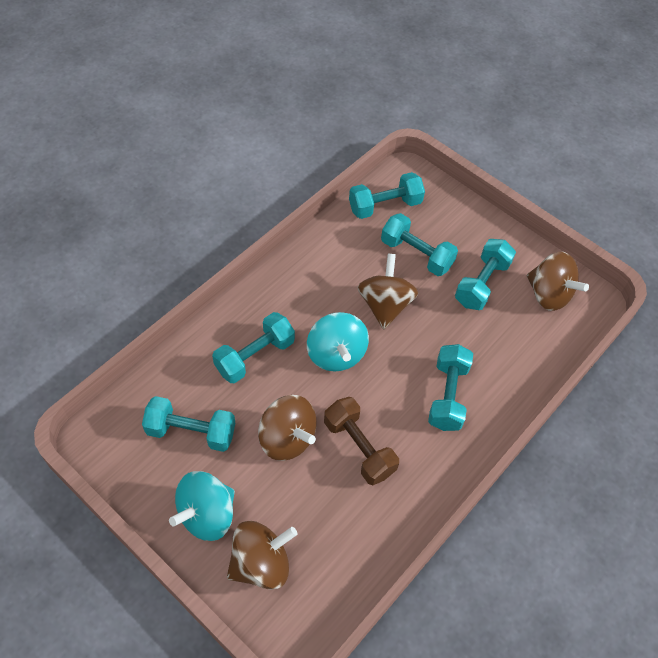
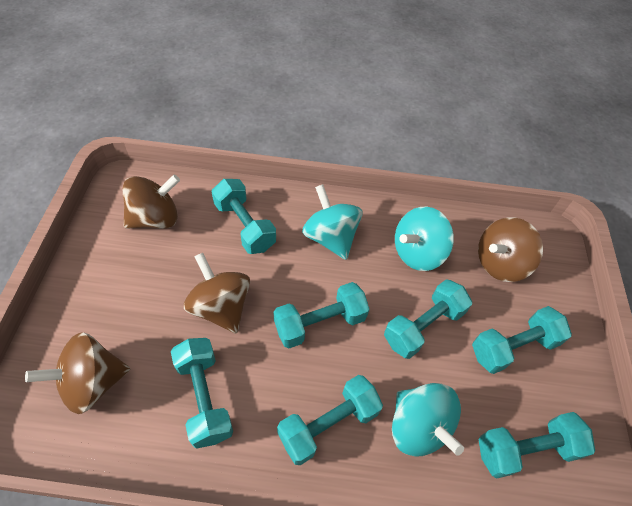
brown dumbbell: 1 -> 0
turquoise dumbbell: 6 -> 7
turquoise spinning top: 2 -> 3

